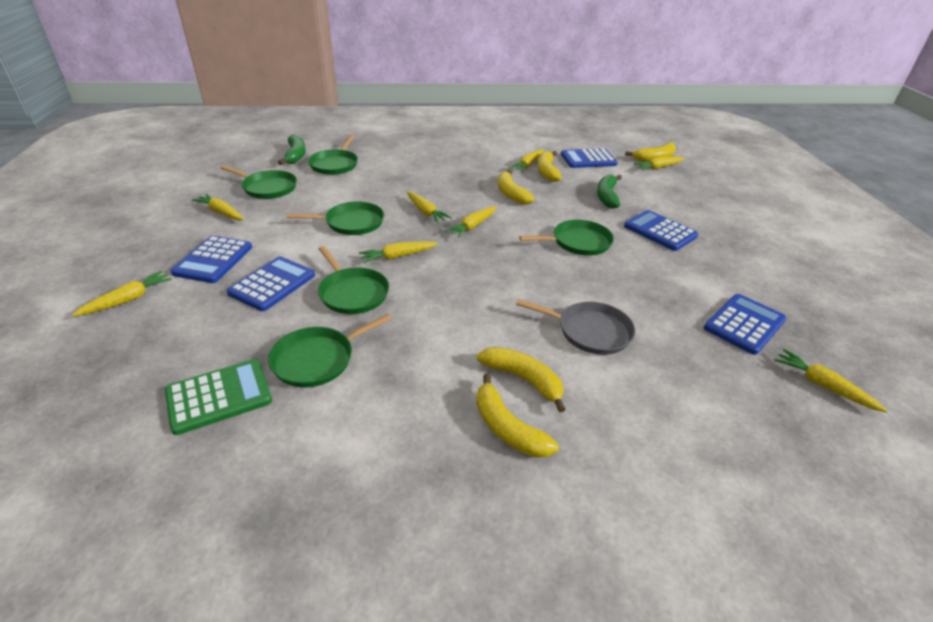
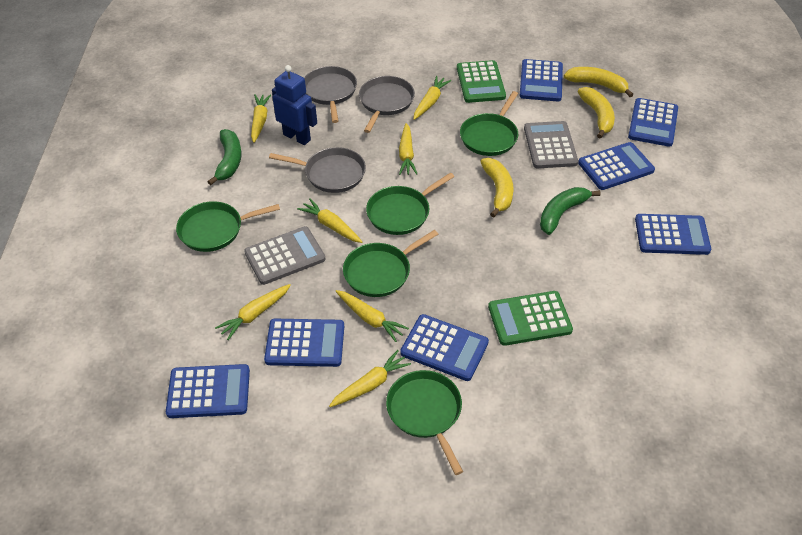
blue calculator: 5 -> 7
blue robot: 0 -> 1
green calculator: 1 -> 2
green pan: 6 -> 5
grey calculator: 0 -> 2
grey pan: 1 -> 3
yellow banana: 5 -> 3
yellow carrot: 8 -> 7

